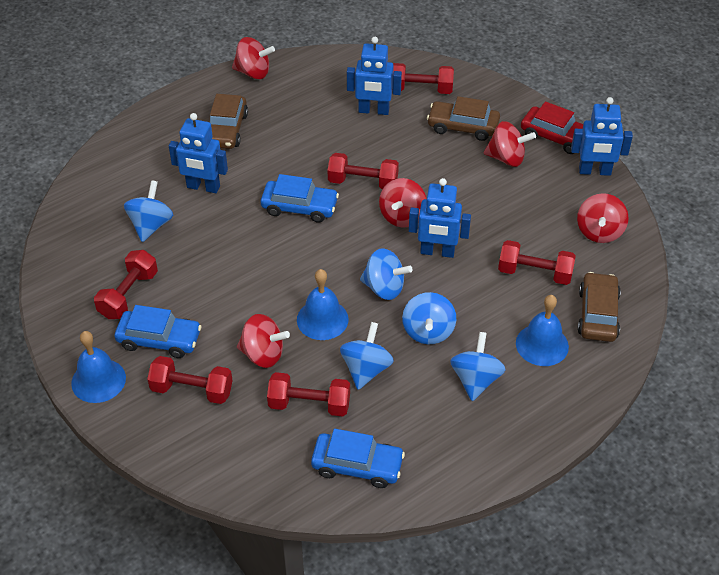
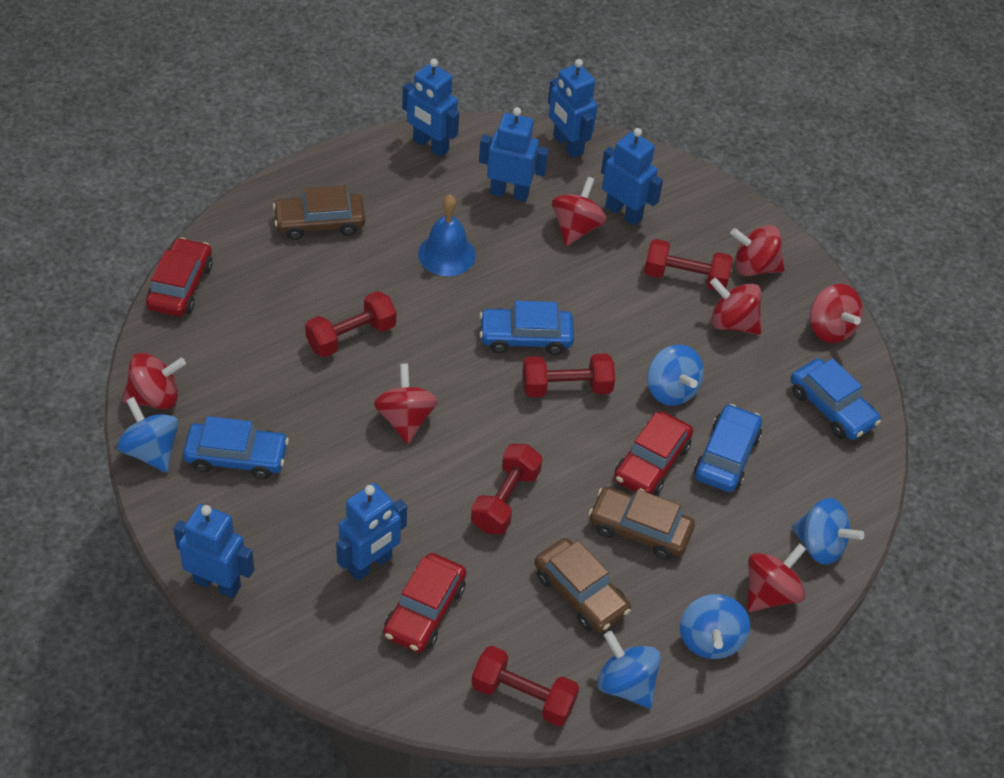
blue bell: 3 -> 1
blue car: 3 -> 4
blue robot: 4 -> 6
red car: 1 -> 3
red dumbbell: 6 -> 5
red spinning top: 5 -> 7

